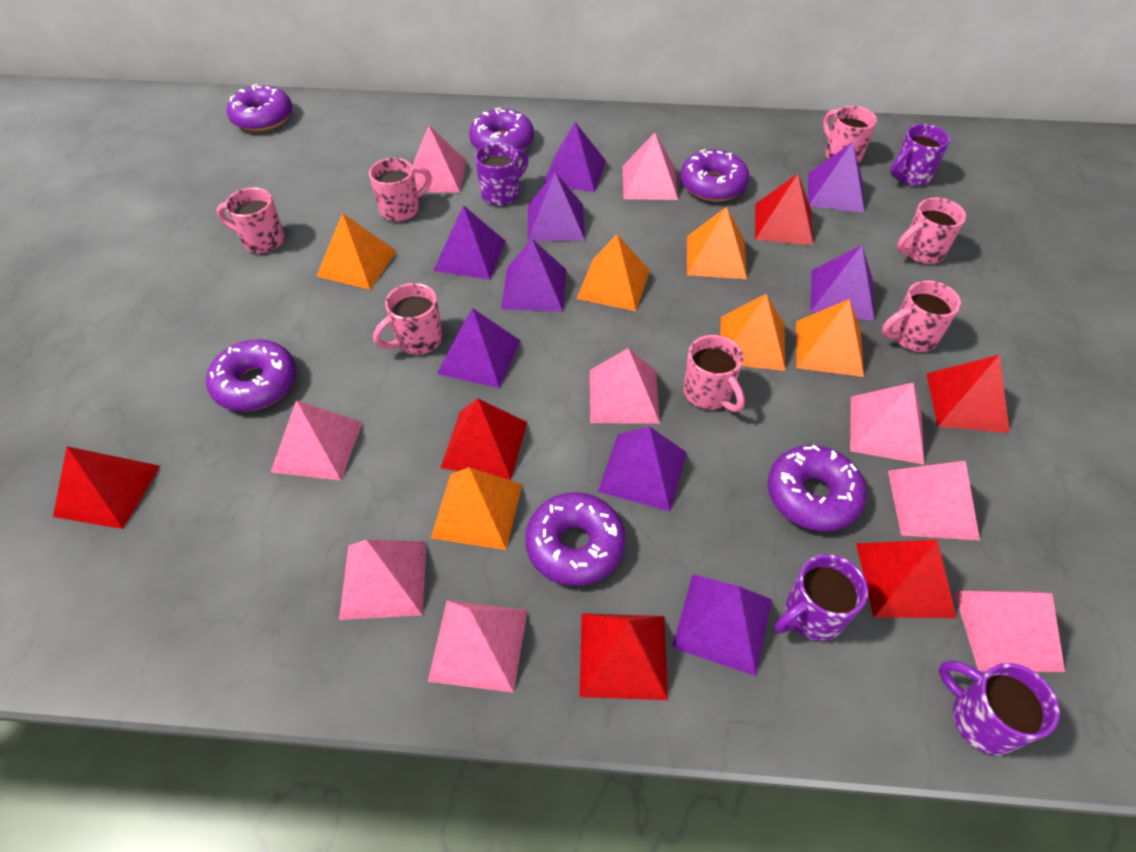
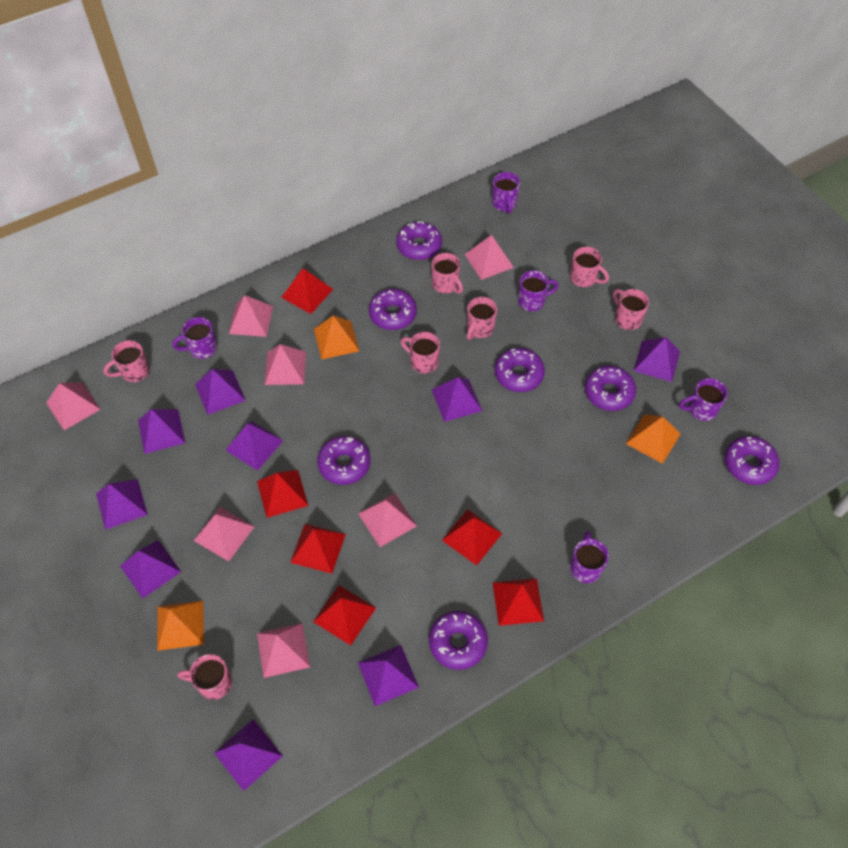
orange pyramid: 6 -> 3
pink pyramid: 9 -> 7
purple donut: 6 -> 7
purple mug: 4 -> 5

